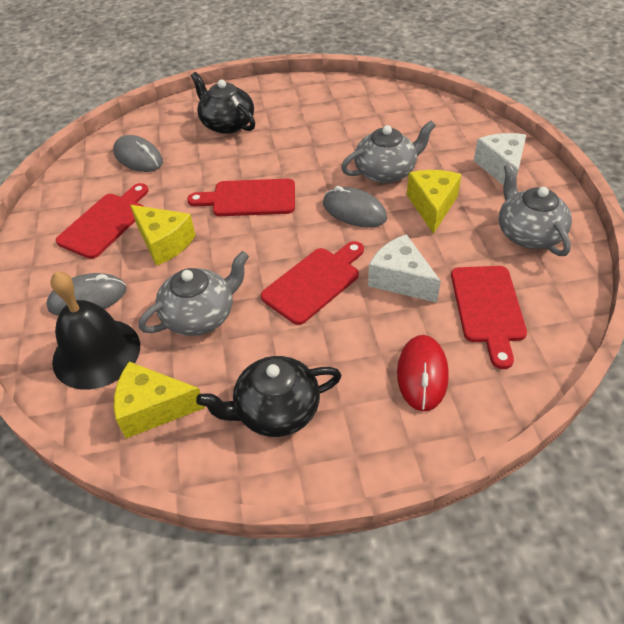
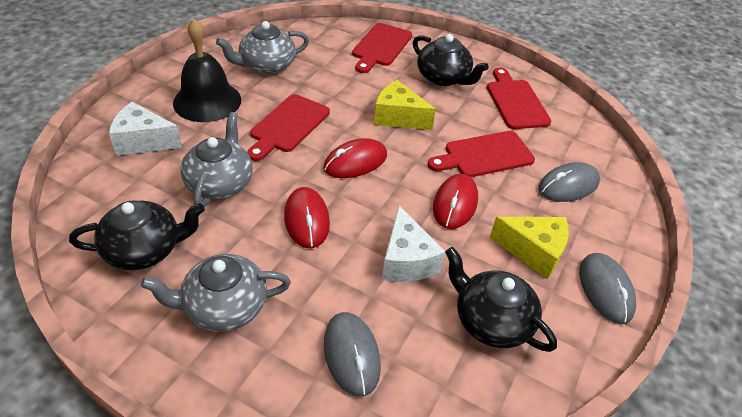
black teapot: 2 -> 3
red mouse: 1 -> 3
yellow cheese: 3 -> 2

